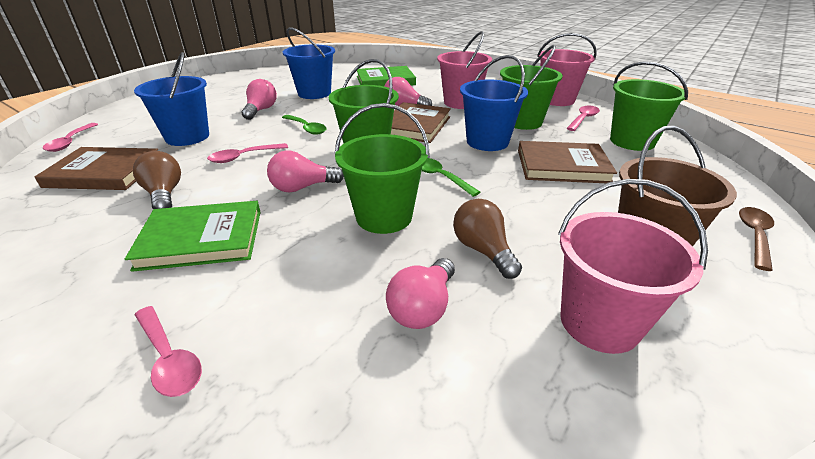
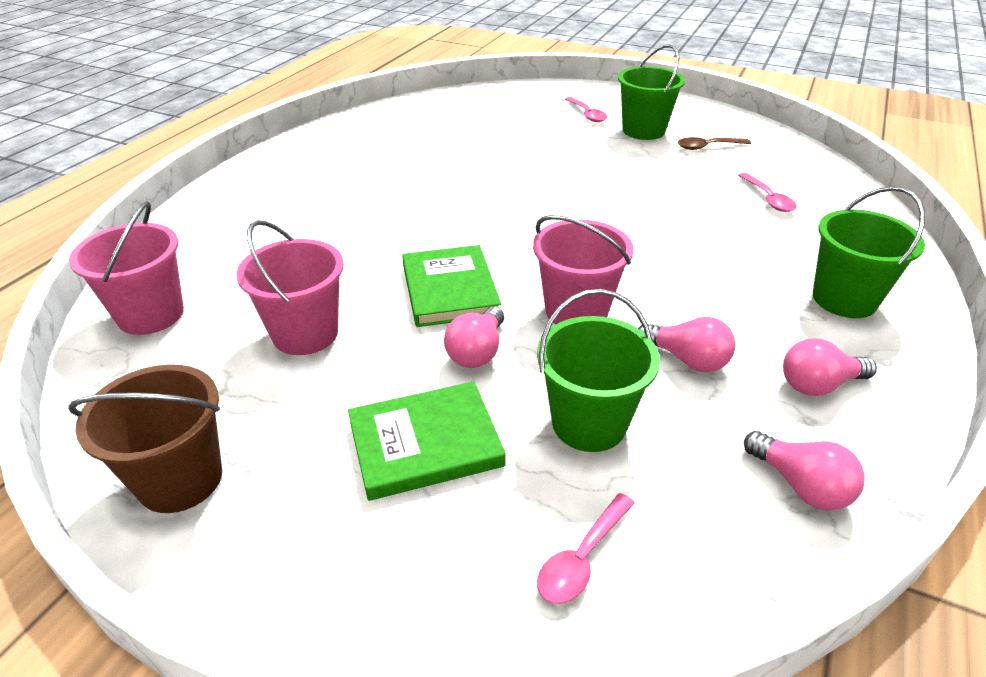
blue bucket: 3 -> 0
brown book: 3 -> 0
brown light bulb: 2 -> 0
green bucket: 4 -> 3
green spoon: 2 -> 0
pink spoon: 4 -> 3

